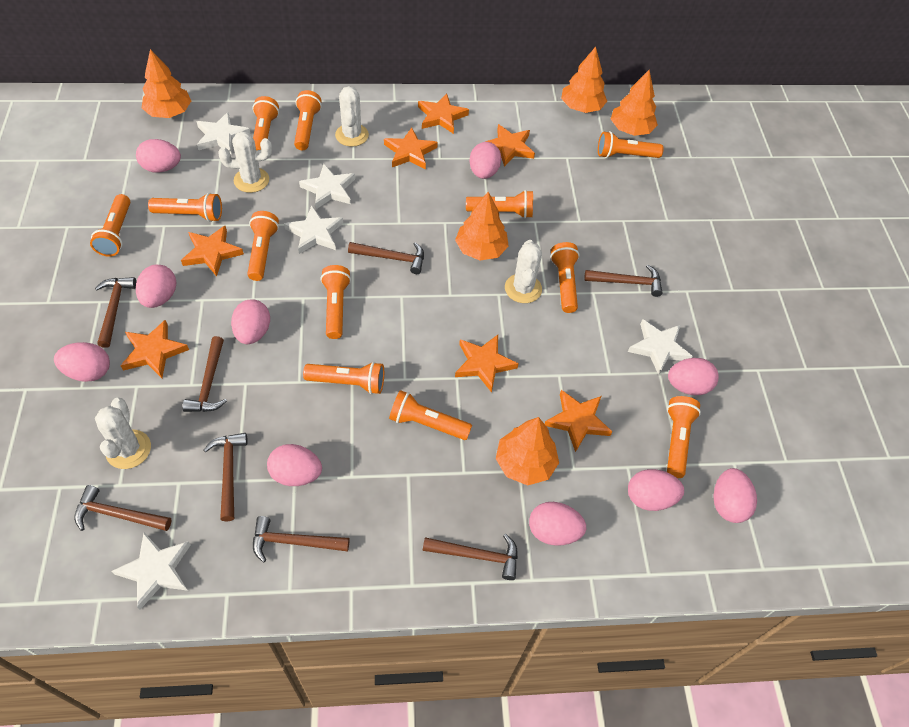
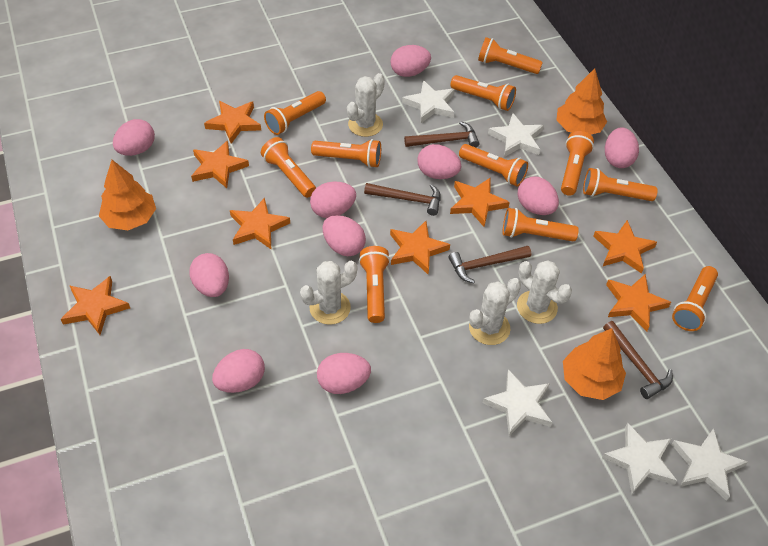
brown hammer: 8 -> 4
orange flashlight: 12 -> 11
orange star: 7 -> 8
orange tree: 5 -> 3

